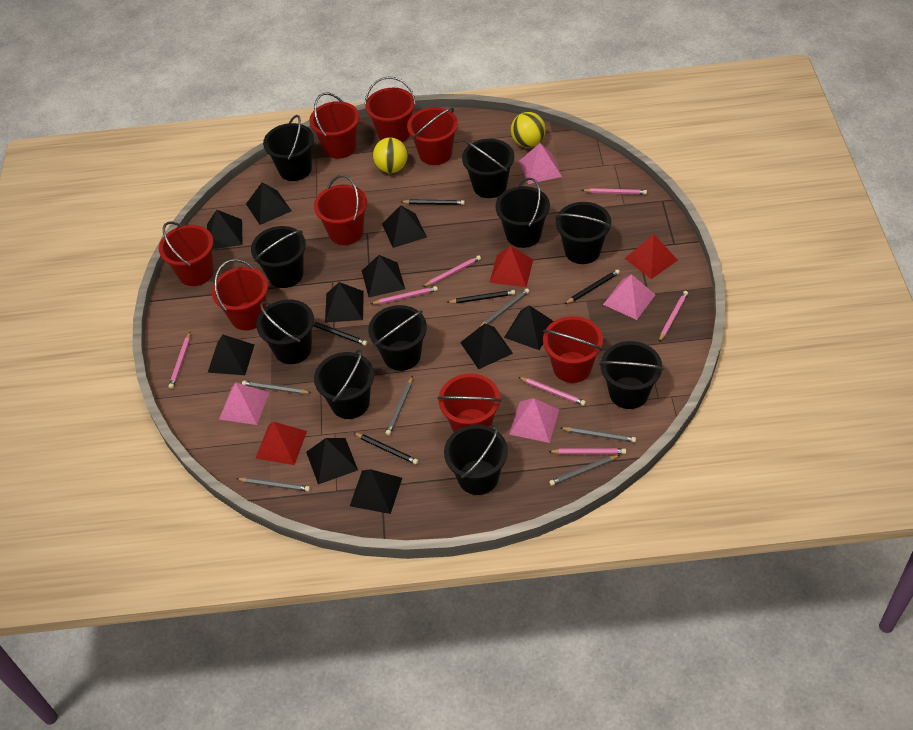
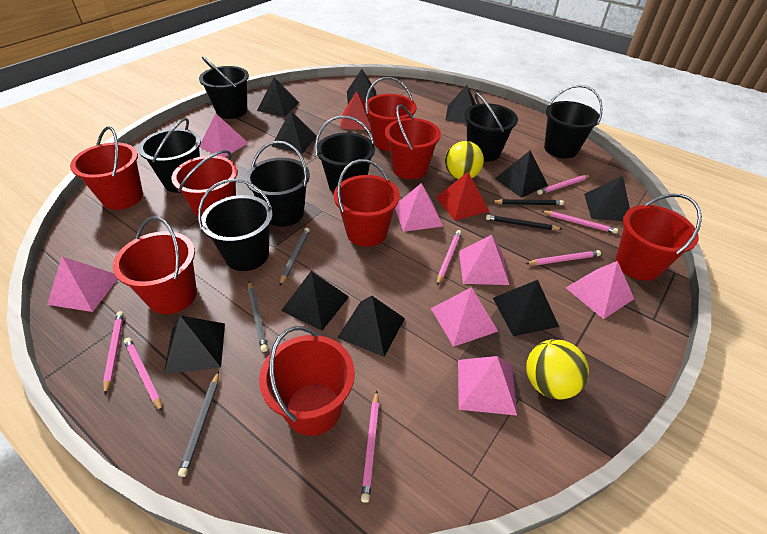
black bucket: 10 -> 7
black pencil: 5 -> 2
grey pencil: 6 -> 3
pink pyramid: 4 -> 7
red pyramid: 3 -> 2

